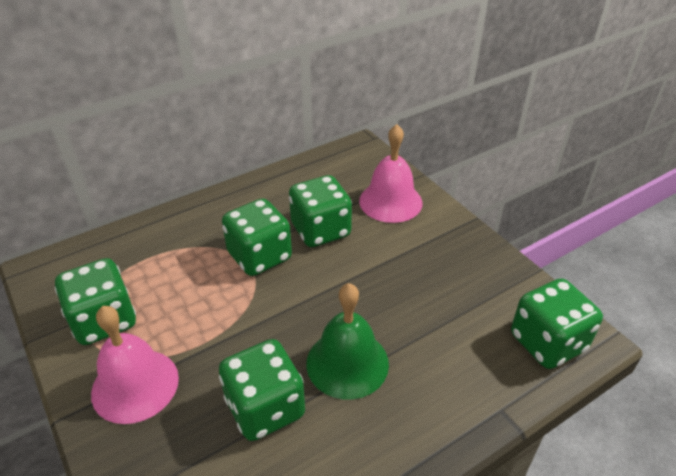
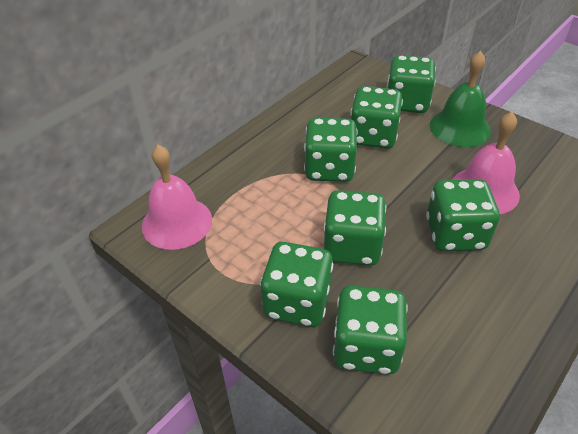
green dice: 5 -> 7

